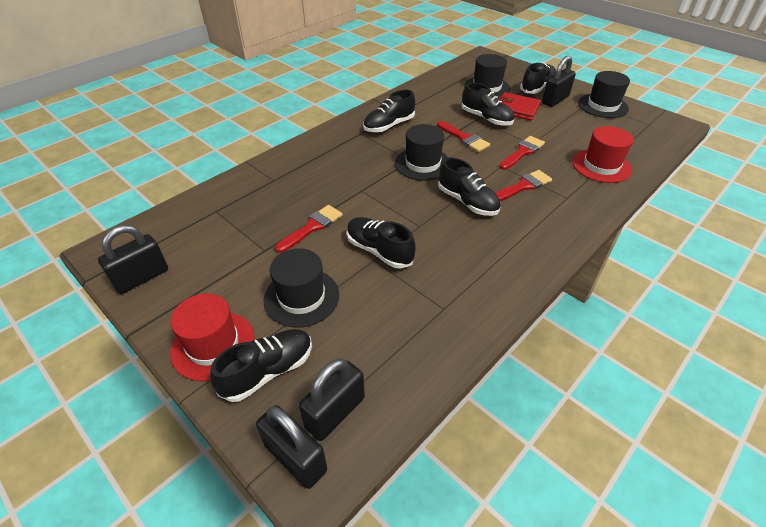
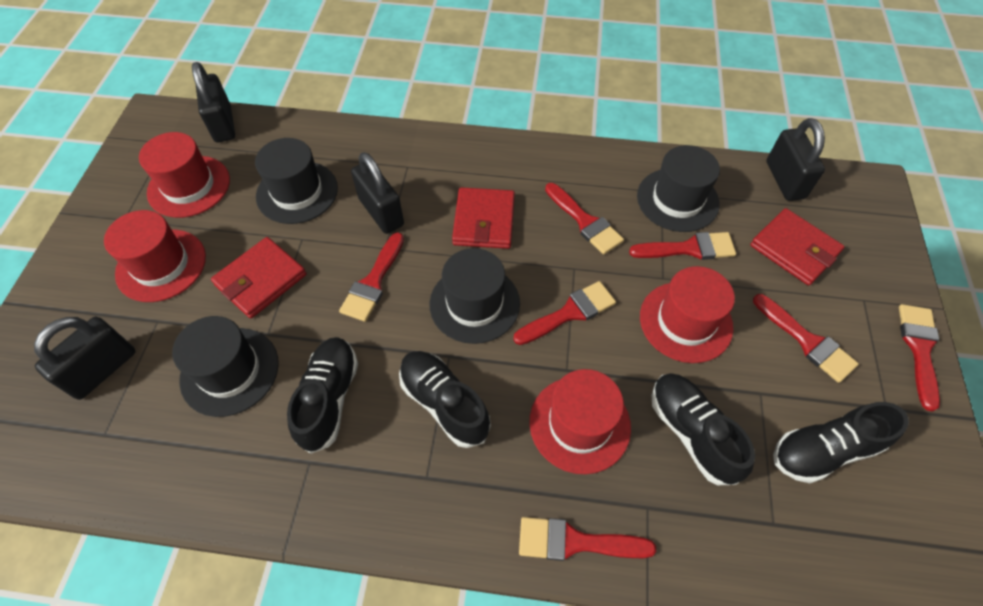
black shoe: 6 -> 4
red brush: 4 -> 7
red hat: 2 -> 4
red wallet: 1 -> 3

